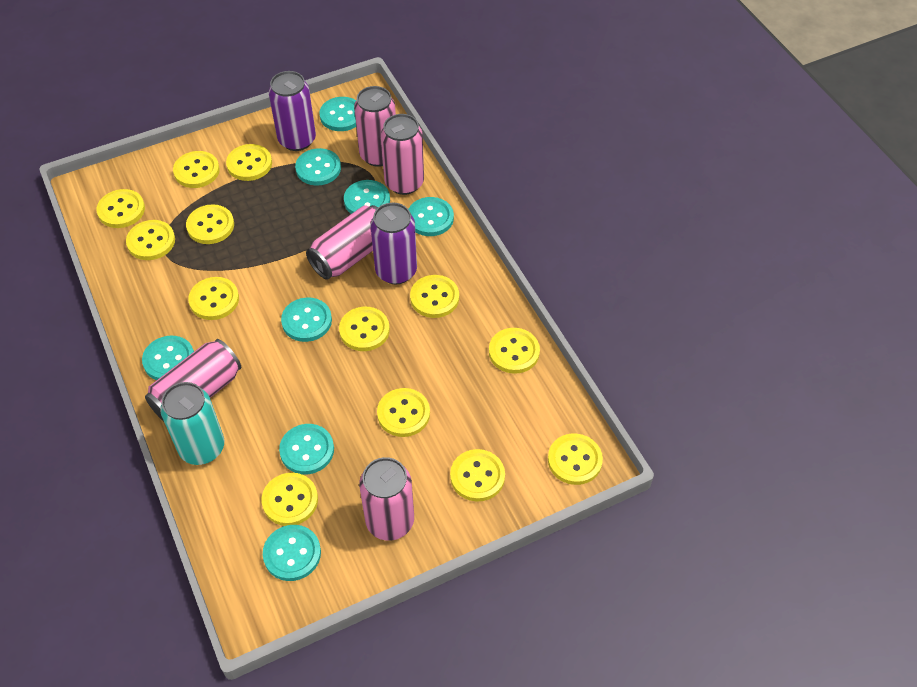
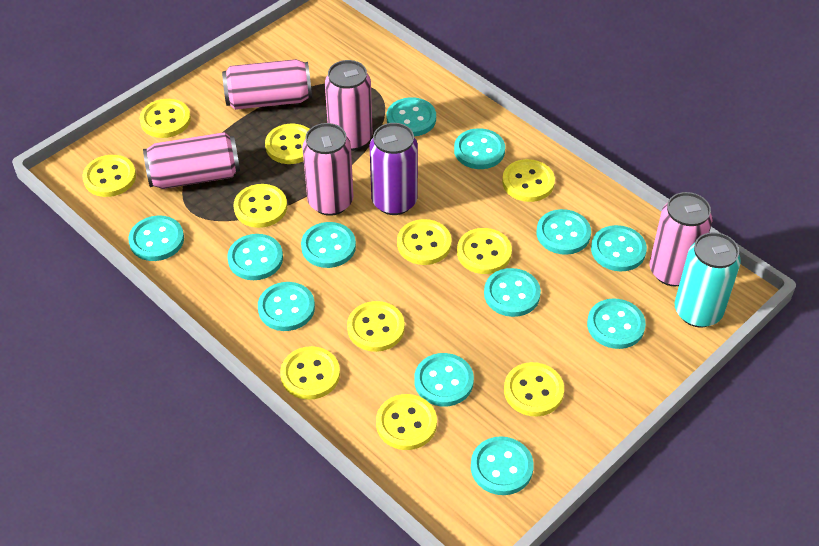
purple can: 2 -> 1
turquoise button: 8 -> 12
yellow button: 13 -> 11

